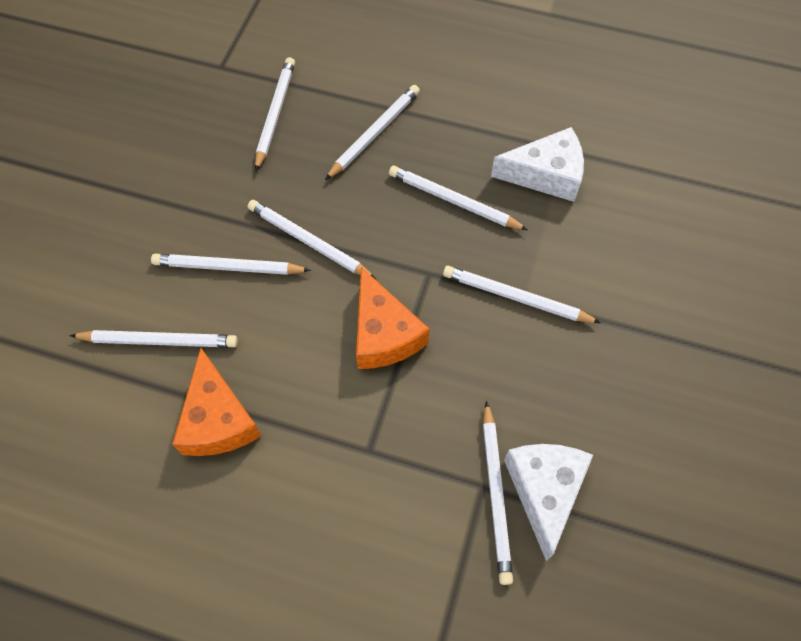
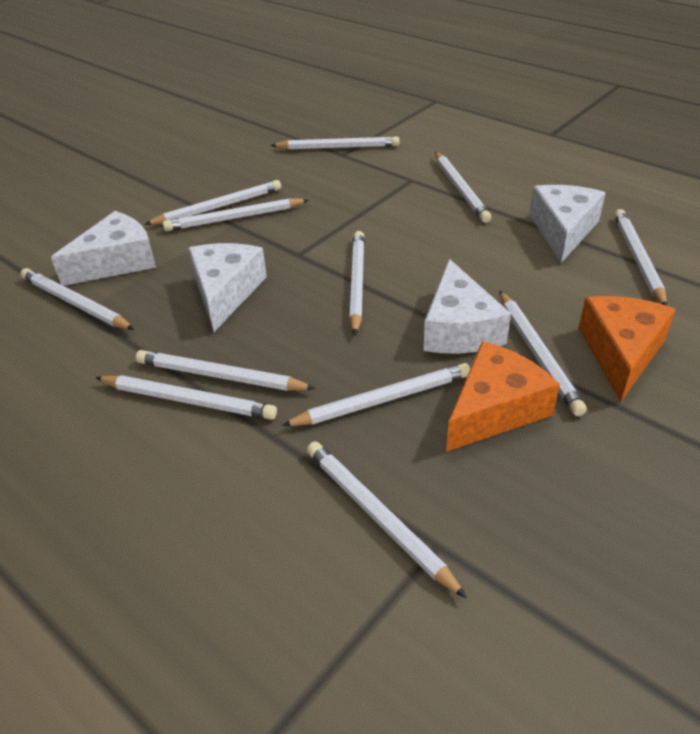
white cheese: 2 -> 4
white pencil: 8 -> 12

